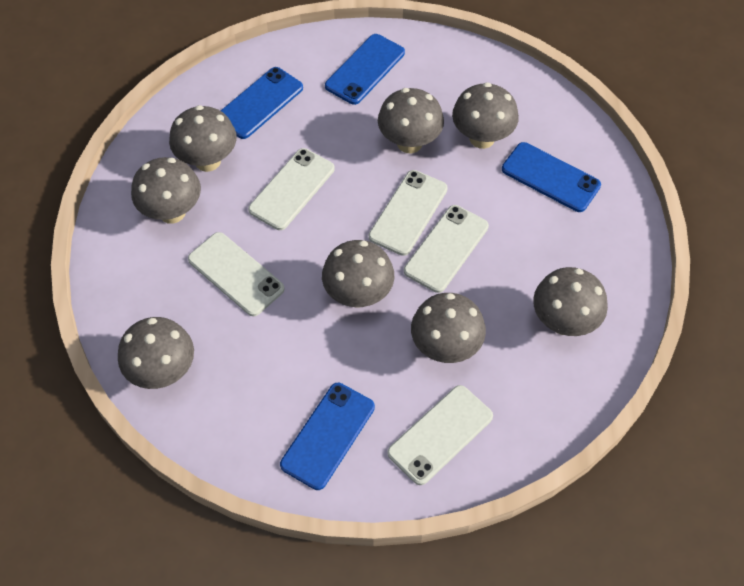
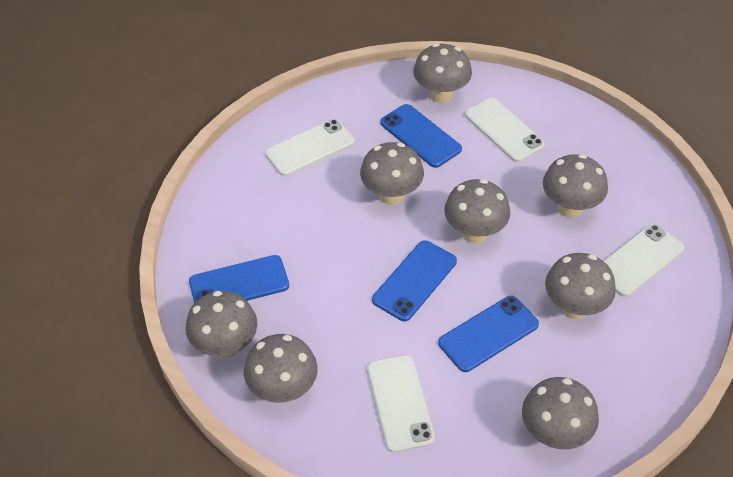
white phone: 5 -> 4

